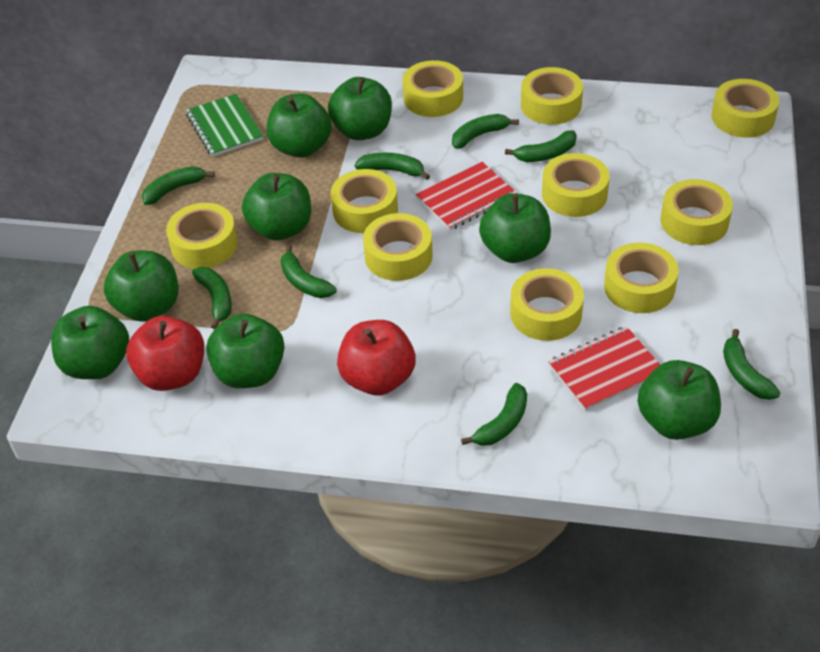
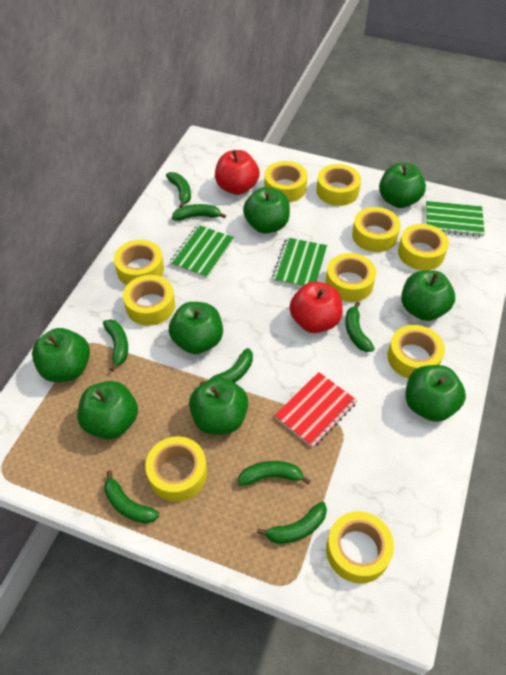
green notebook: 1 -> 3
red notebook: 2 -> 1

